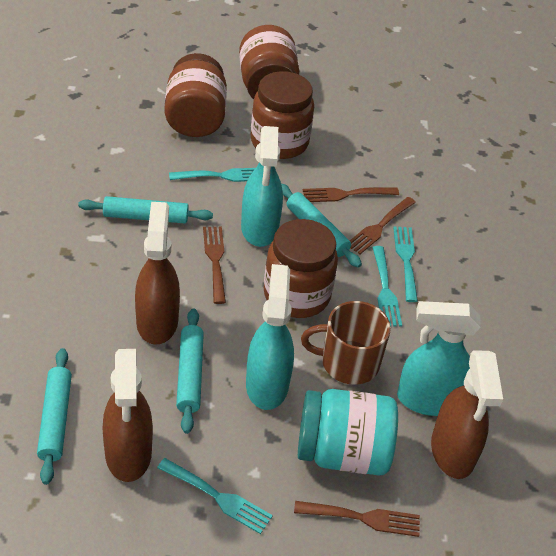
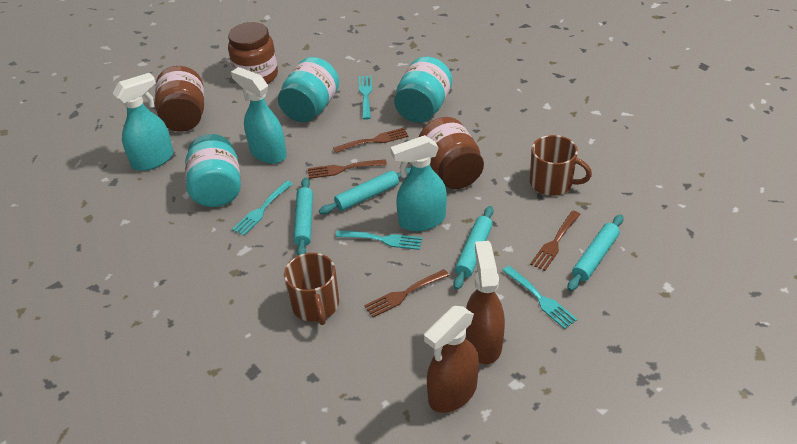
brown jar: 4 -> 3
brown mug: 1 -> 2
brown spray bottle: 3 -> 2
turquoise jar: 1 -> 3

